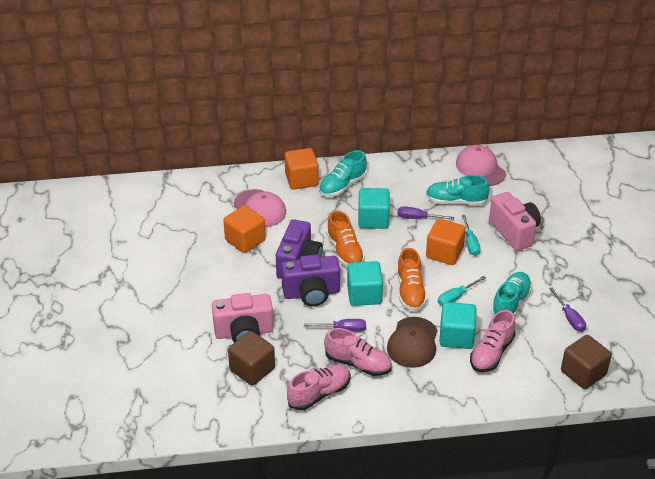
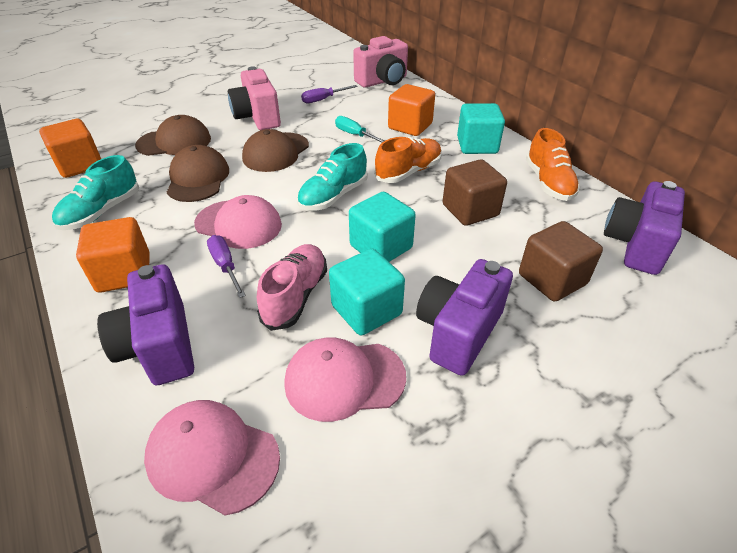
brown cap: 1 -> 3
pink cap: 2 -> 3
pink shoe: 3 -> 1
purple camera: 2 -> 3
purple screwdriver: 3 -> 2
turquoise screwdriver: 2 -> 1
turquoise shoe: 3 -> 2

